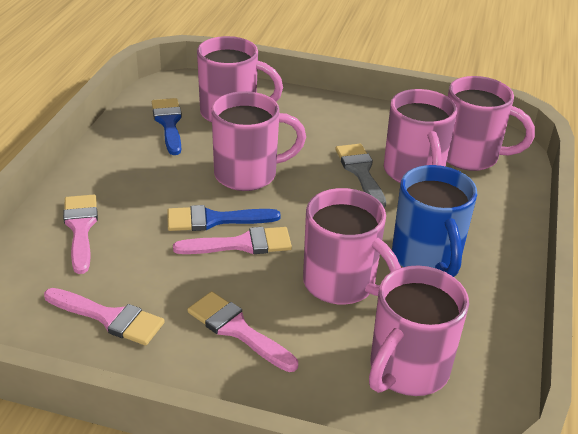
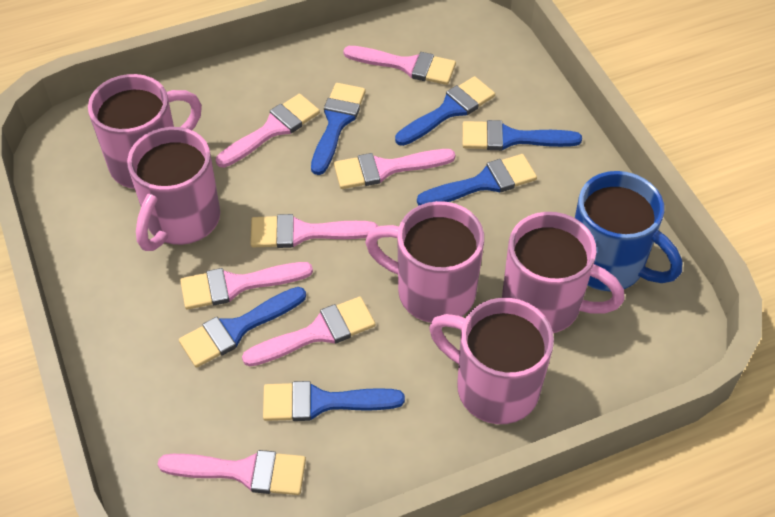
blue brush: 2 -> 6
grey brush: 1 -> 0
pink brush: 4 -> 7
pink mug: 6 -> 5

